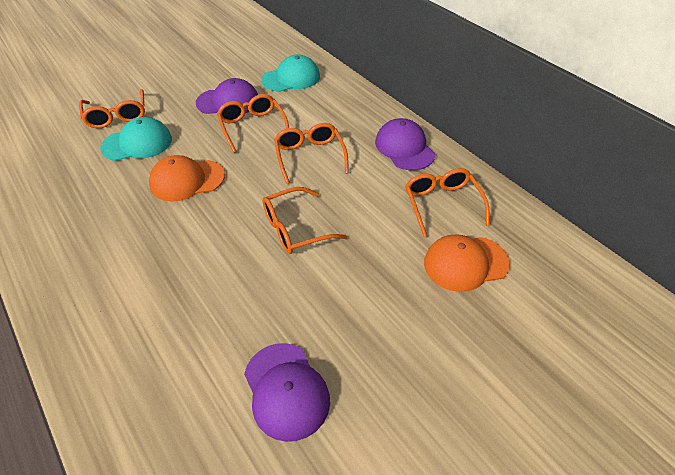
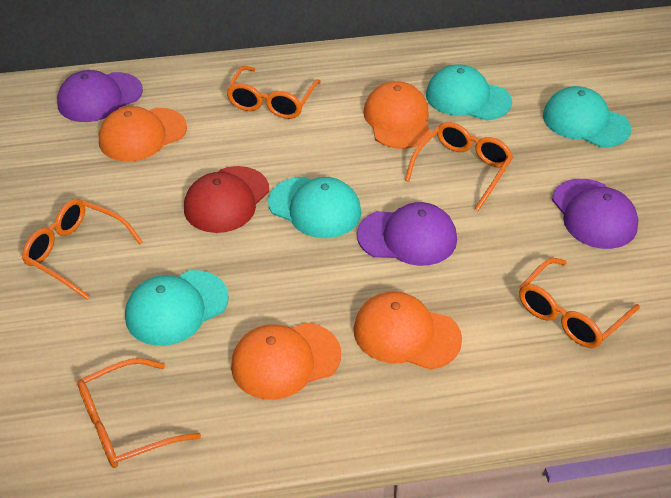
orange cap: 2 -> 4
red cap: 0 -> 1
turquoise cap: 2 -> 4

